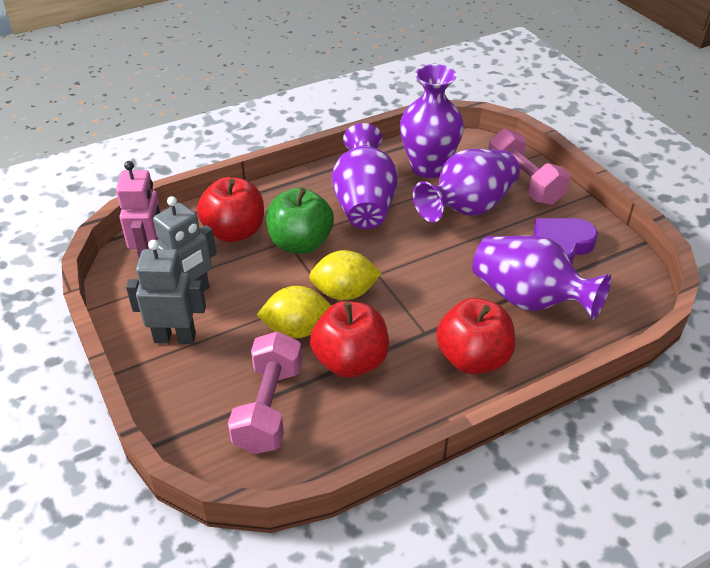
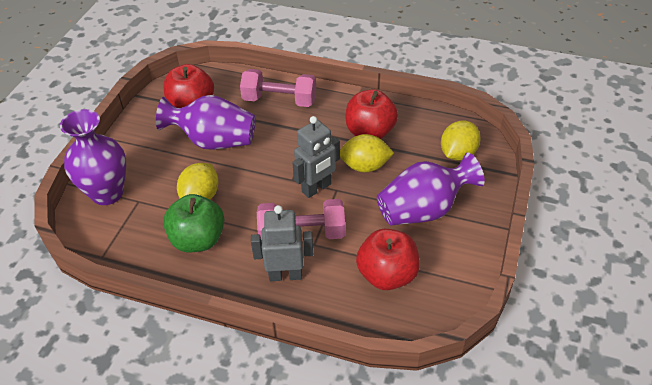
pink robot: 1 -> 0
purple heart: 1 -> 0
purple vase: 4 -> 3
yellow lemon: 2 -> 3

